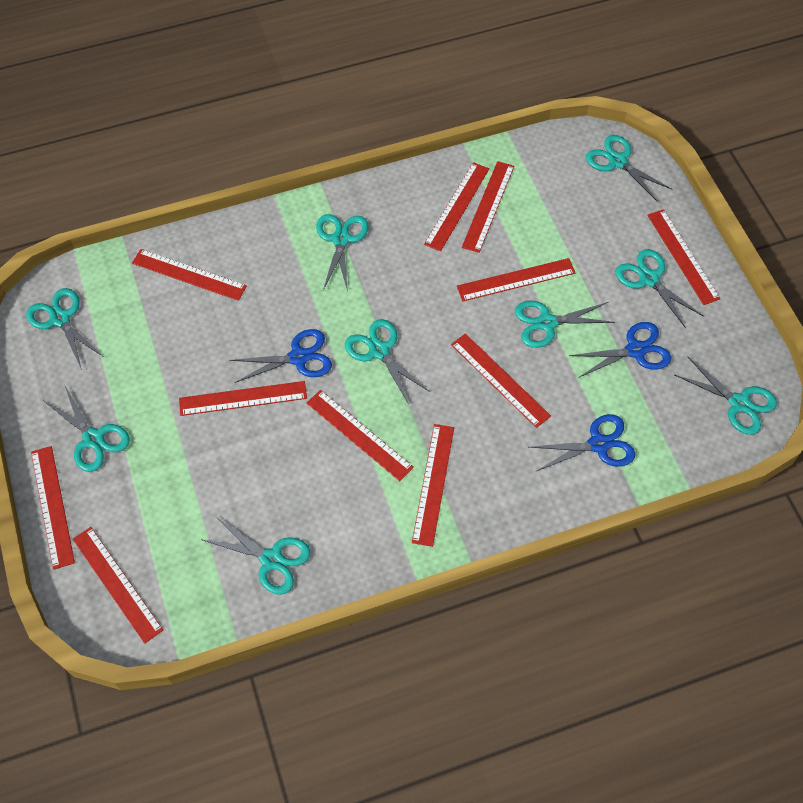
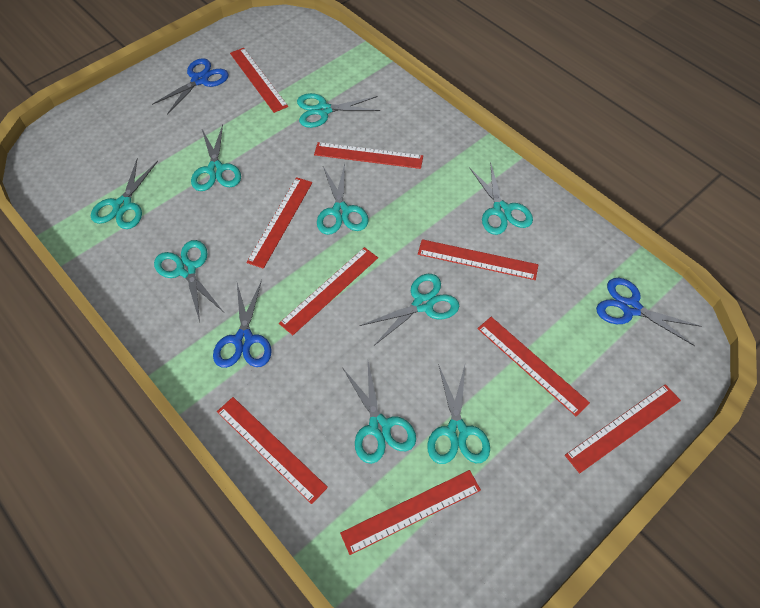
red ruler: 11 -> 9

